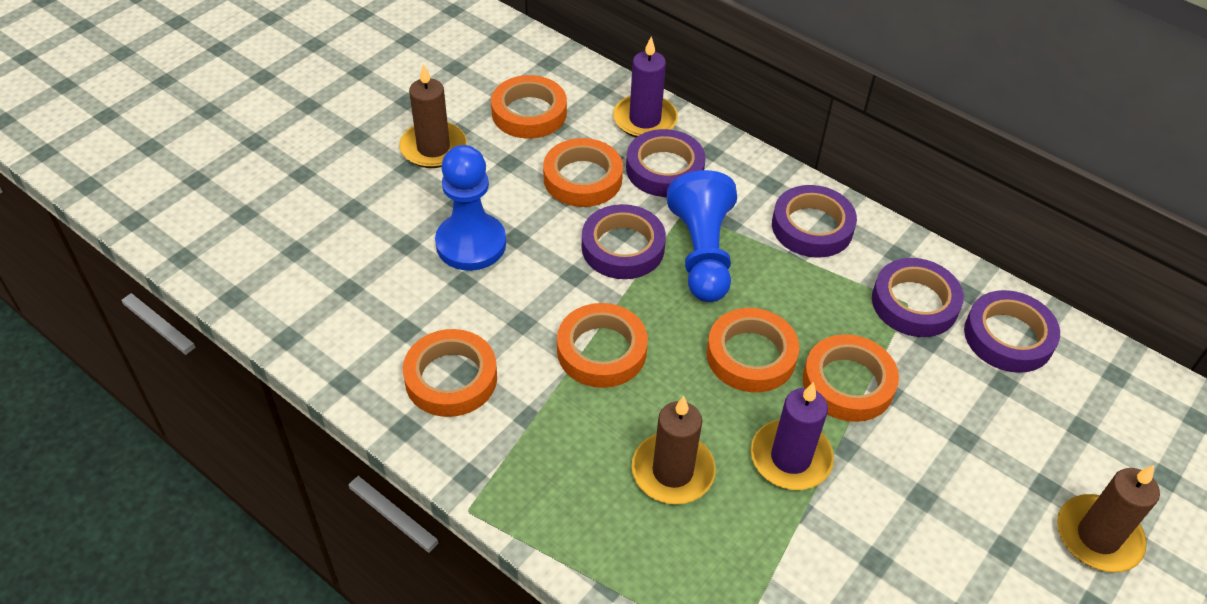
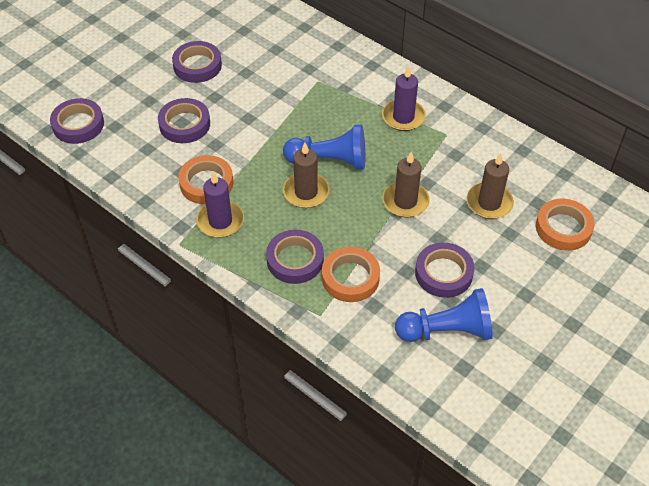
orange tape: 6 -> 3

